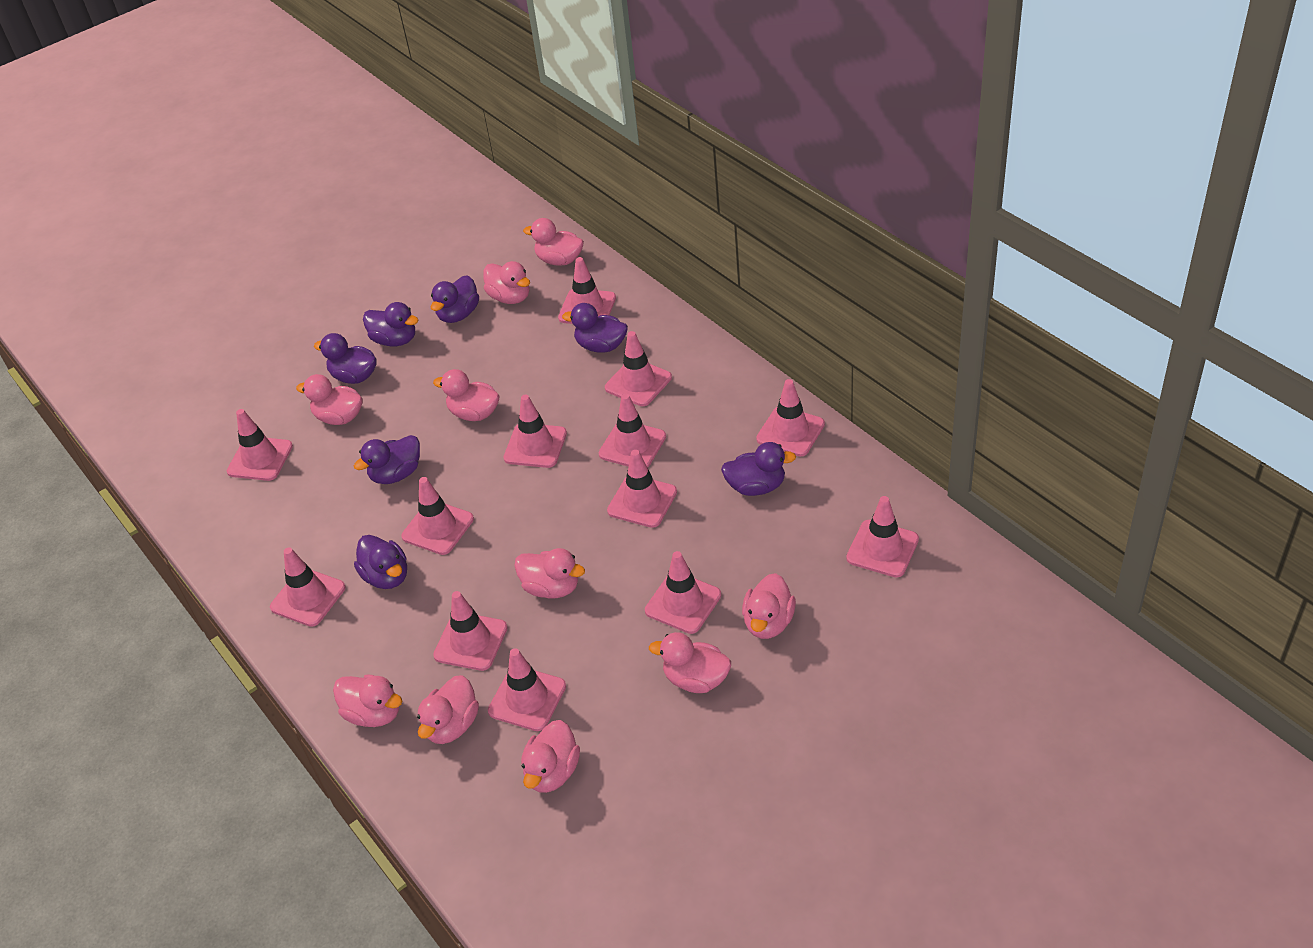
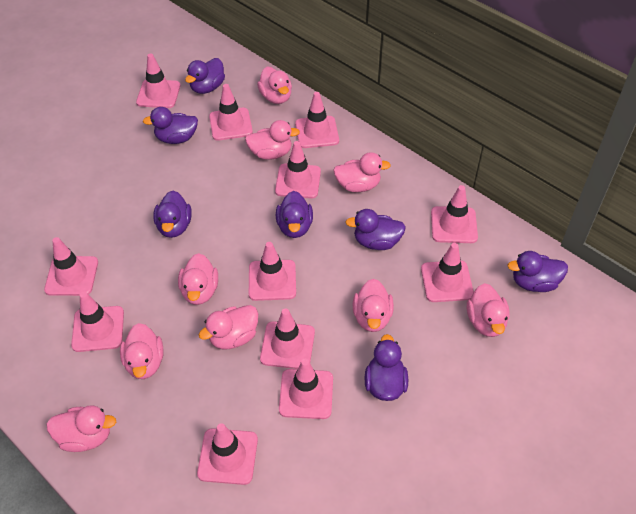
pink duck: 10 -> 9
pink traffic cone: 13 -> 12

